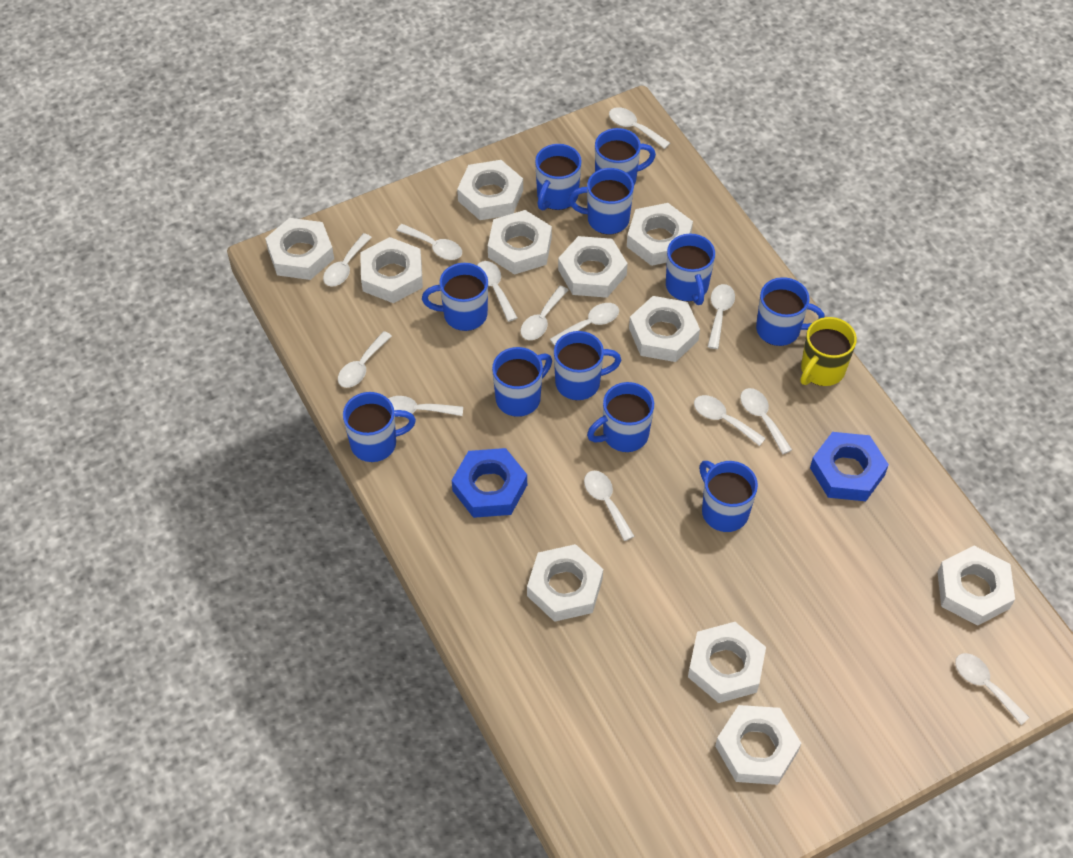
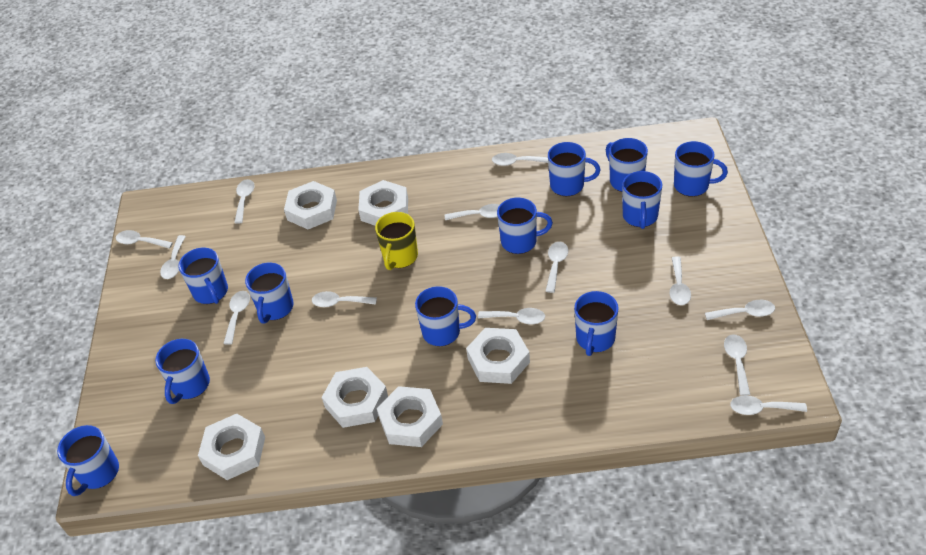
blue nut: 2 -> 0
white nut: 11 -> 6

